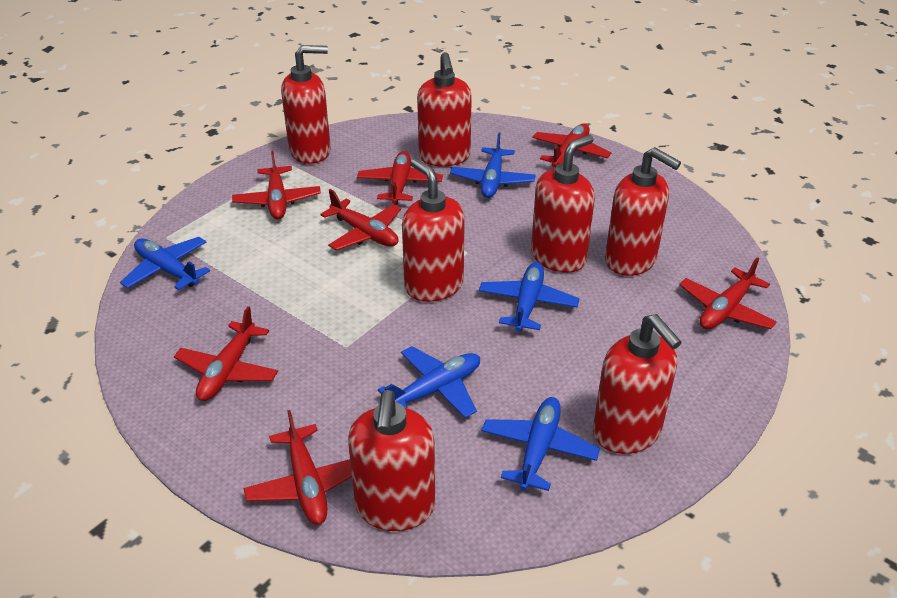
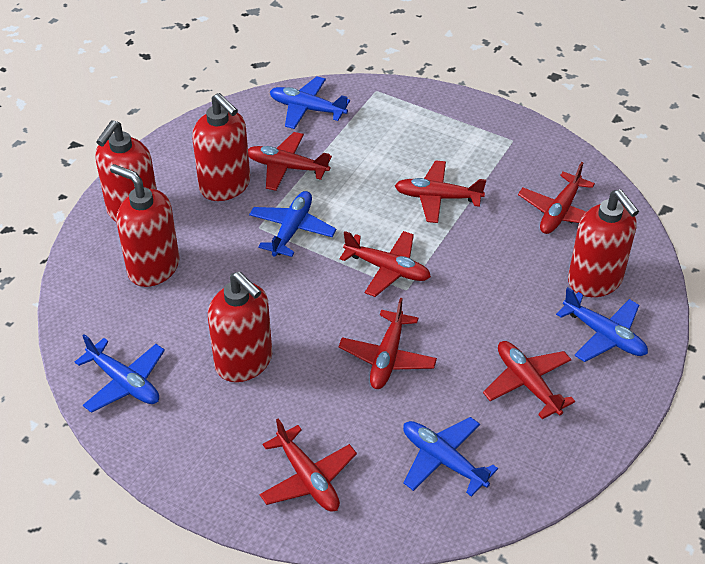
red soap dispenser: 7 -> 5

